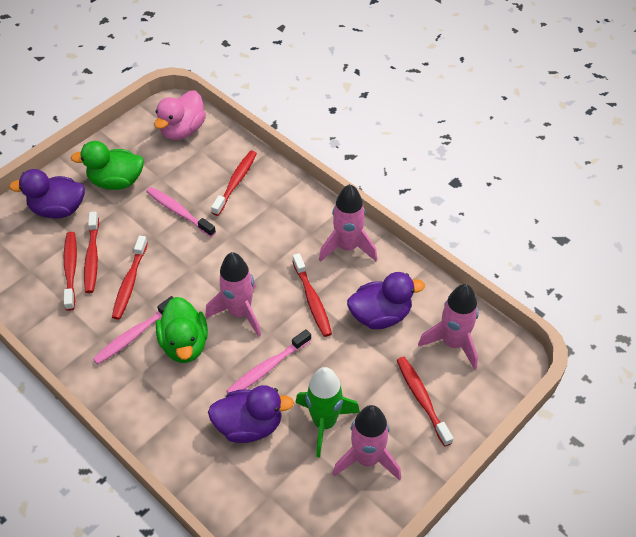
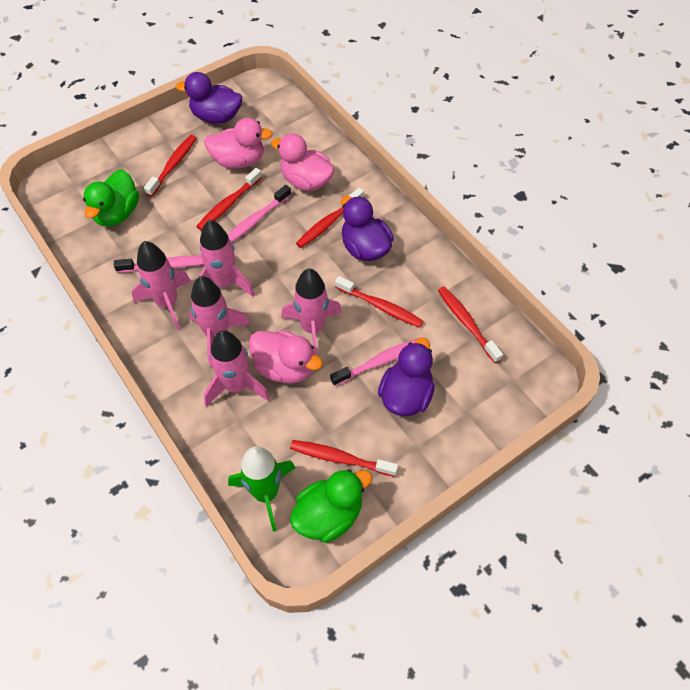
pink duck: 1 -> 3
pink rocket: 4 -> 5

